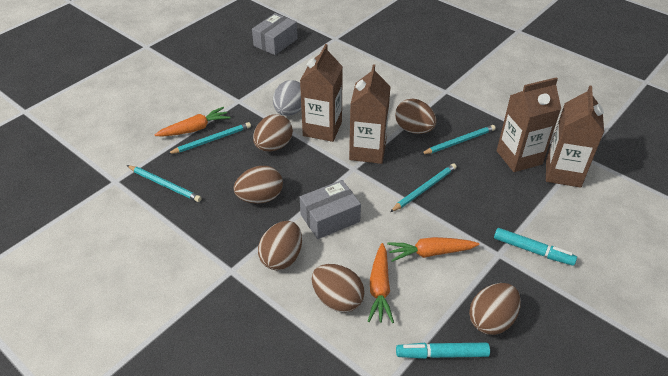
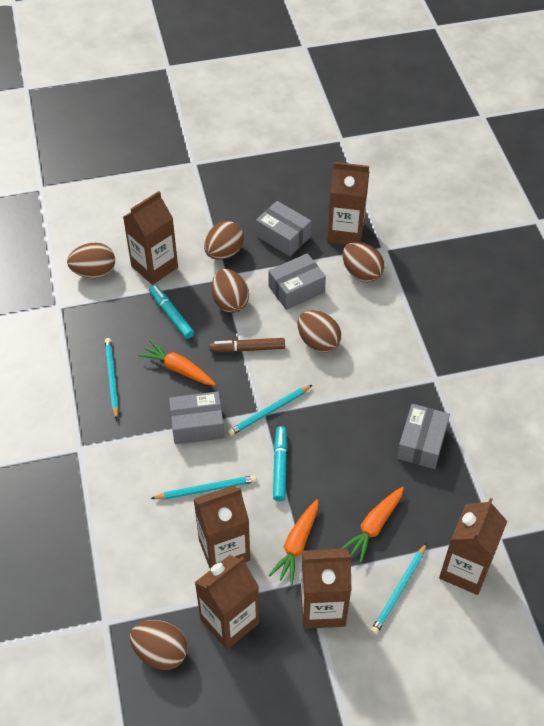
brown carton: 4 -> 6
brown marker: 0 -> 1
grey box: 2 -> 4
grey egg: 1 -> 0

